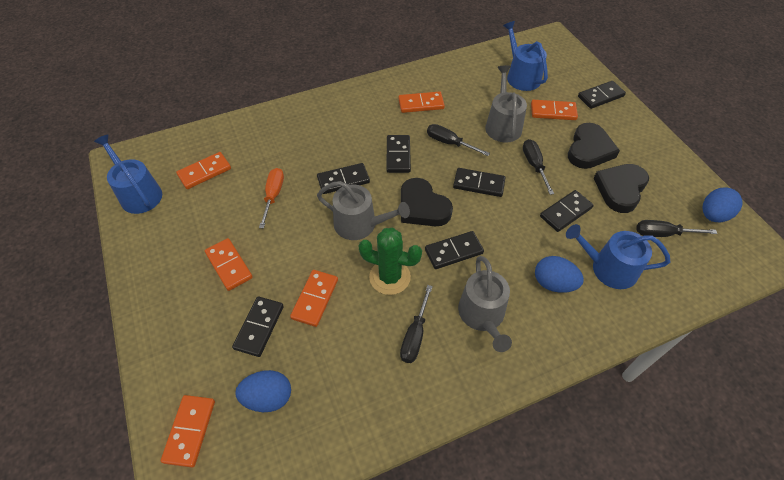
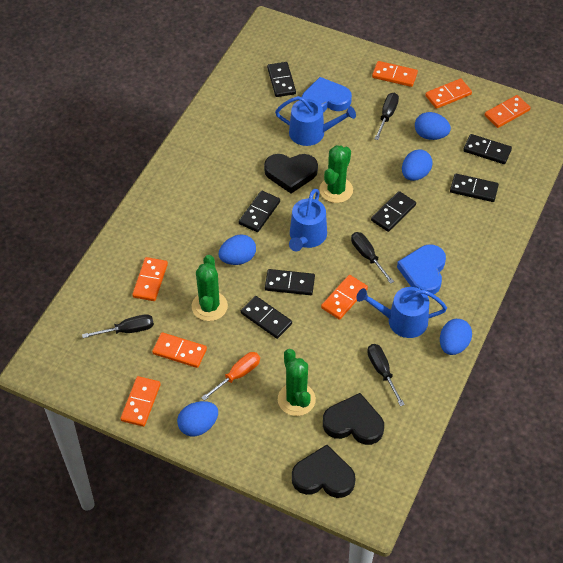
blue egg: 3 -> 5
blue heart: 0 -> 2
green cactus: 1 -> 3
grey watering can: 3 -> 0
orange domino: 6 -> 7

